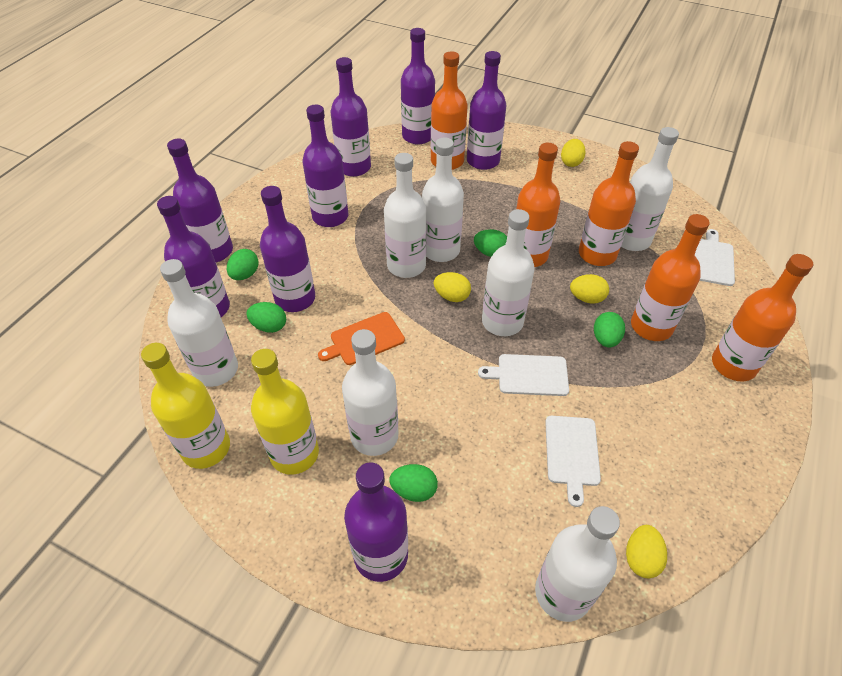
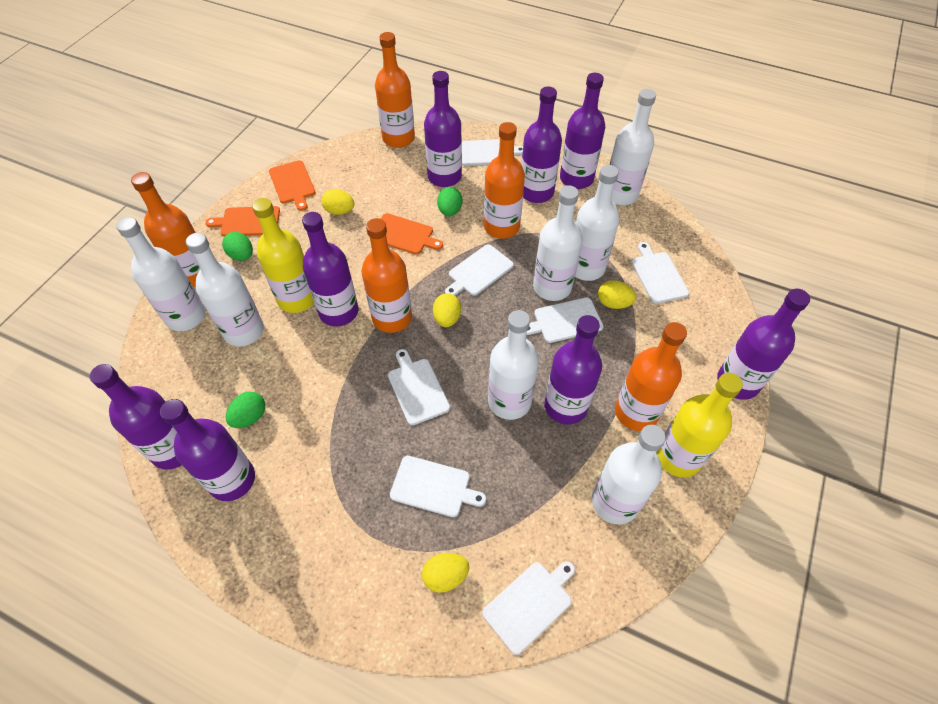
green egg: 5 -> 3
orange cutting board: 1 -> 3
white cutting board: 3 -> 7

